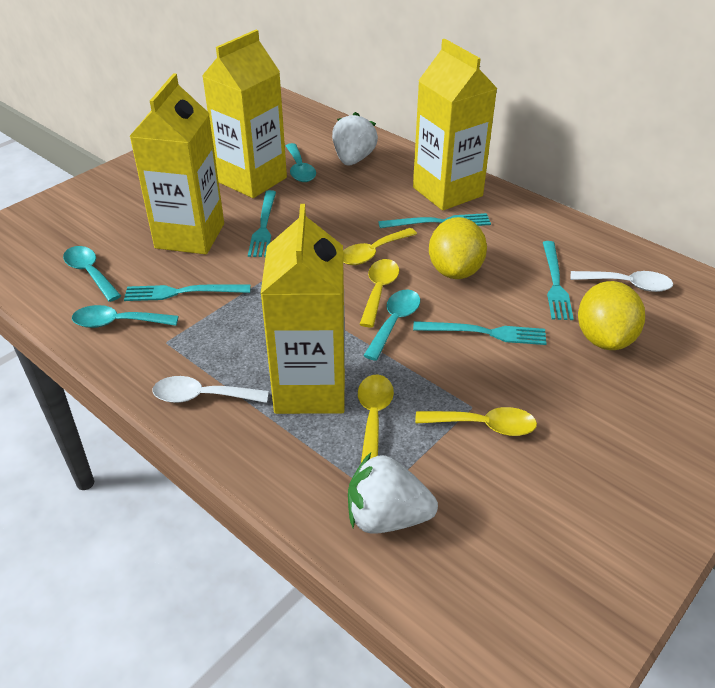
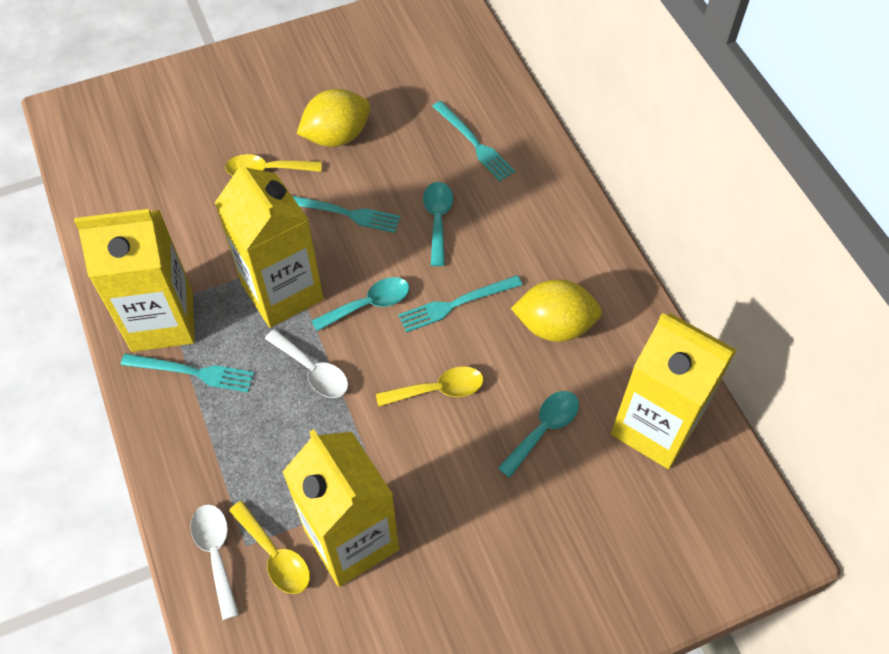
turquoise fork: 5 -> 4
turquoise spoon: 4 -> 3
white strawberry: 2 -> 0
yellow spoon: 4 -> 3

